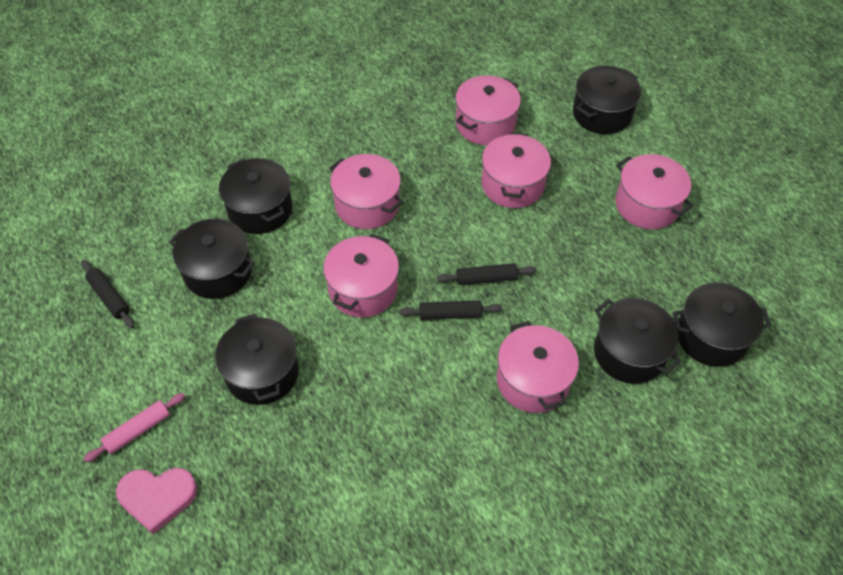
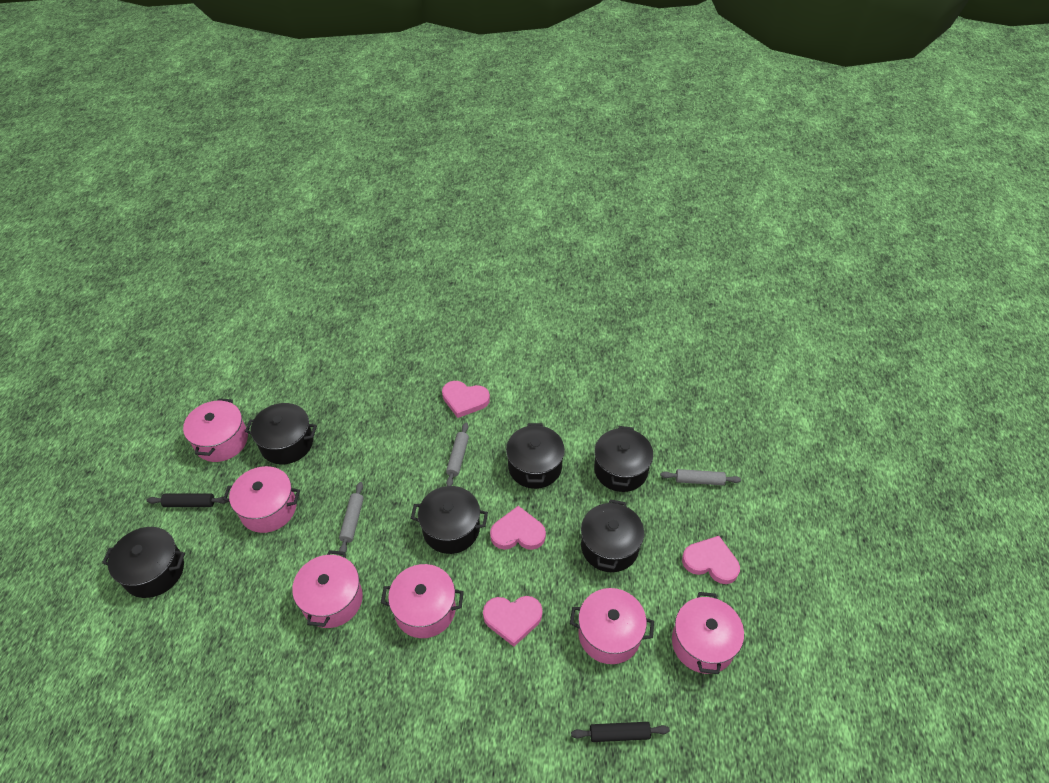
black rolling pin: 3 -> 2
grey rolling pin: 0 -> 3
pink heart: 1 -> 4
pink rolling pin: 1 -> 0

